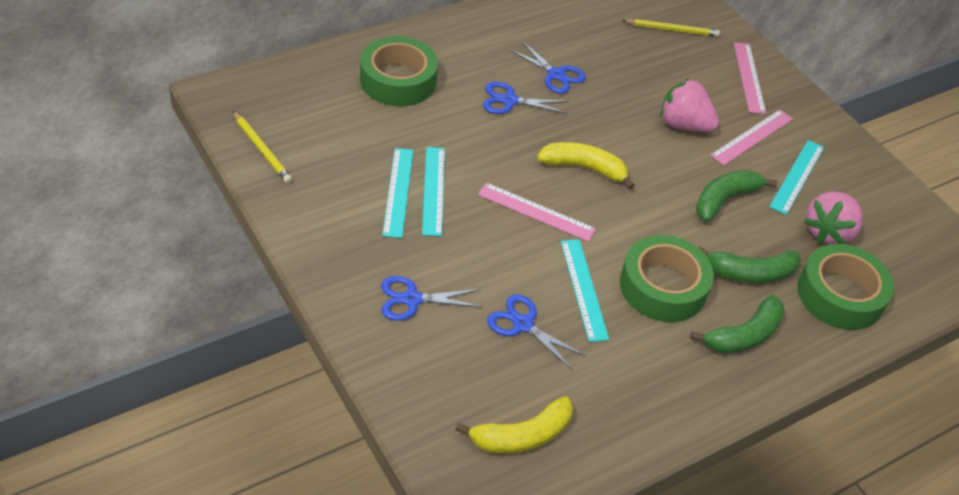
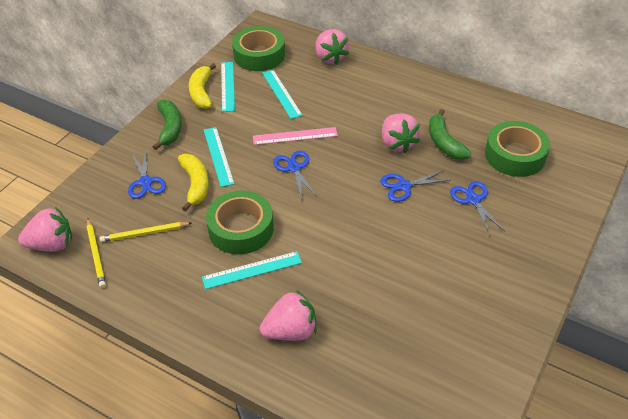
green banana: 3 -> 2
pink ruler: 3 -> 1
pink strawberry: 2 -> 4

